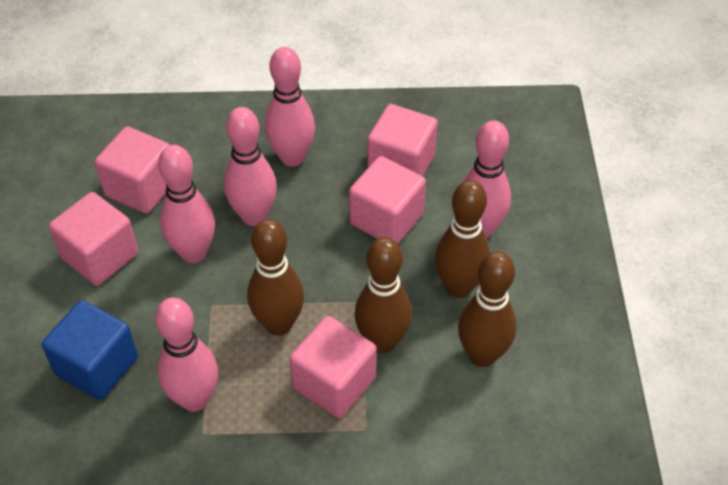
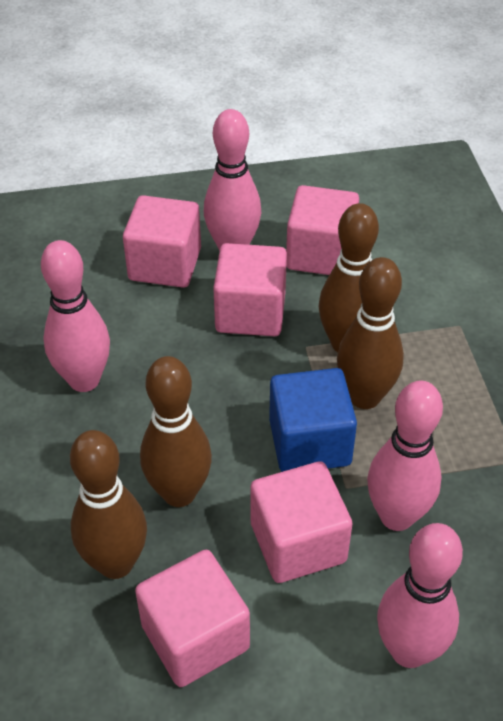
pink bowling pin: 5 -> 4

